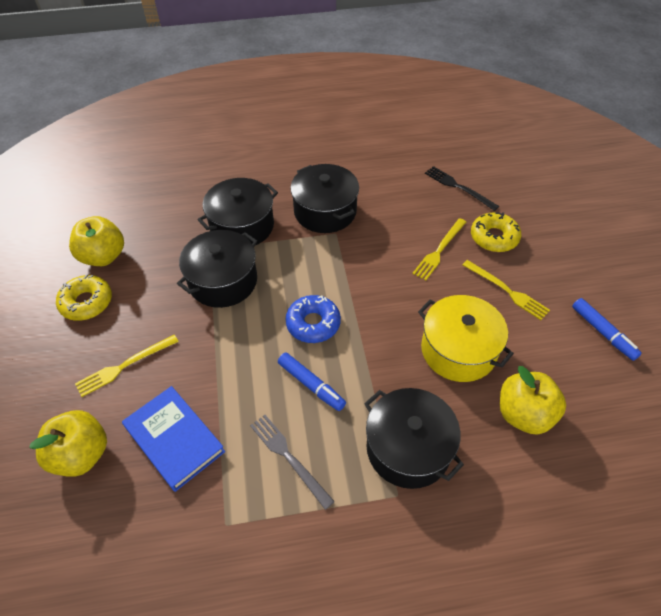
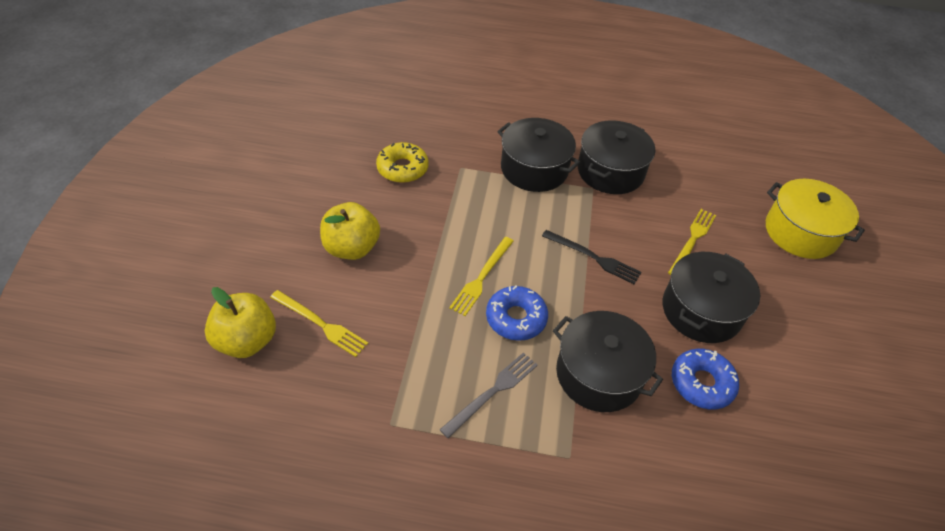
blue book: 1 -> 0
blue donut: 1 -> 2
blue marker: 2 -> 0
yellow apple: 3 -> 2
yellow donut: 2 -> 1

